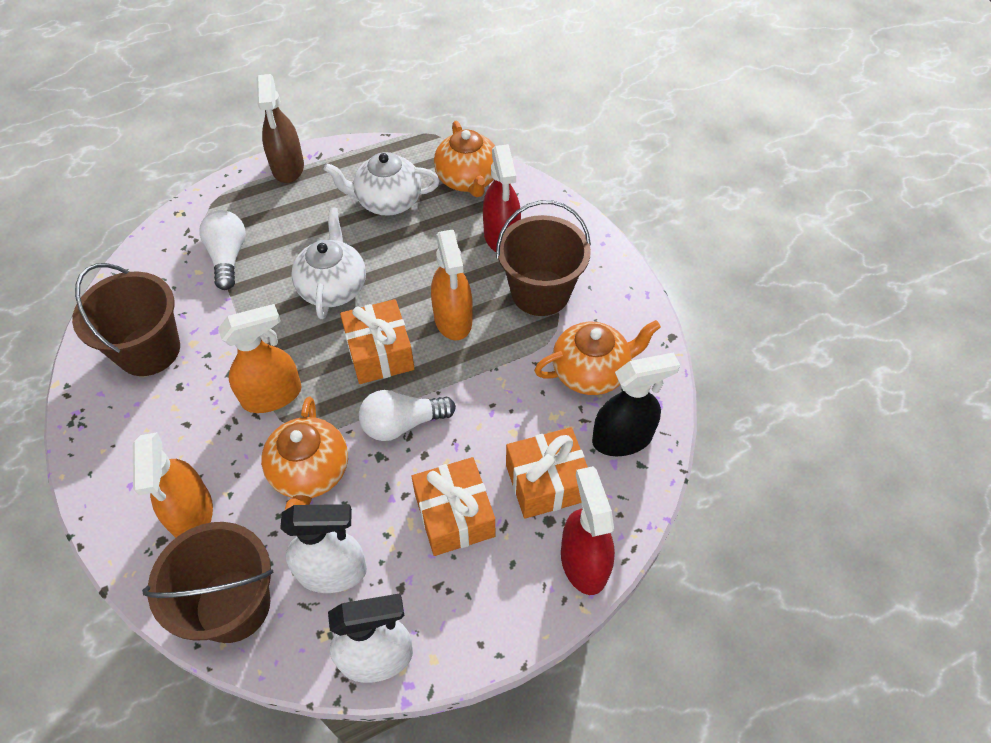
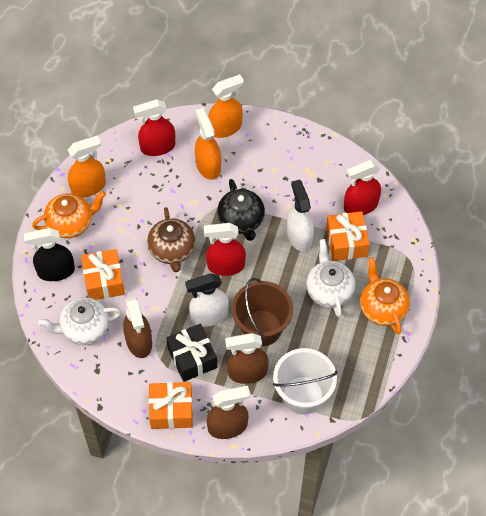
black gift: 0 -> 1
black teapot: 0 -> 1
brown bucket: 3 -> 1
brown spray bottle: 1 -> 3
brown teapot: 0 -> 1
orange teapot: 3 -> 2
red spray bottle: 2 -> 3
white bucket: 0 -> 1
white light bulb: 2 -> 0

